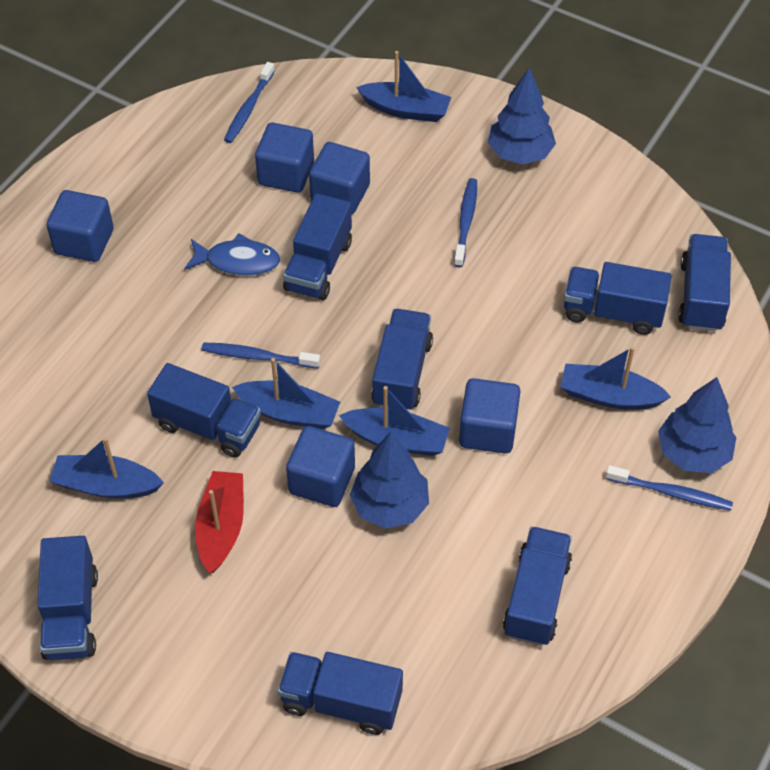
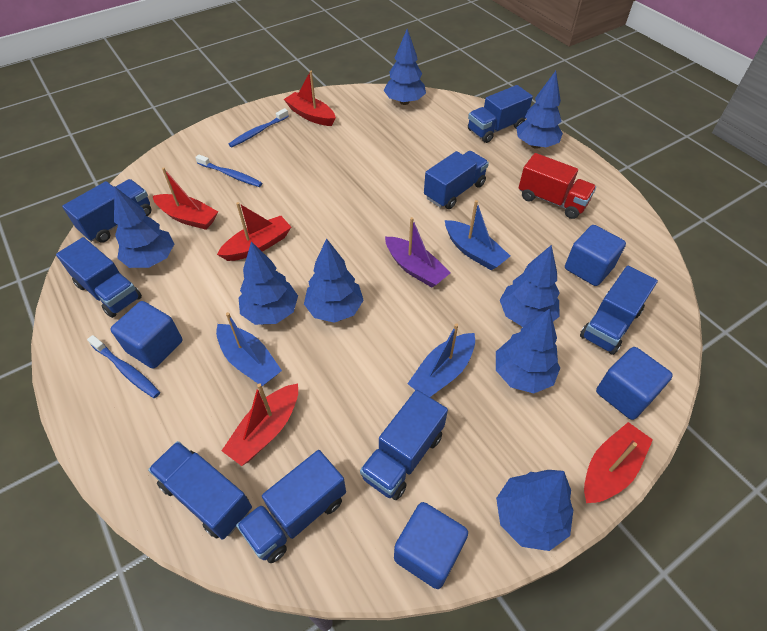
blue boat: 5 -> 3
blue cube: 5 -> 4
blue fish: 1 -> 0
blue toothbrush: 4 -> 3
blue tree: 3 -> 8
purple boat: 0 -> 1
red boat: 1 -> 5
red truck: 0 -> 1

